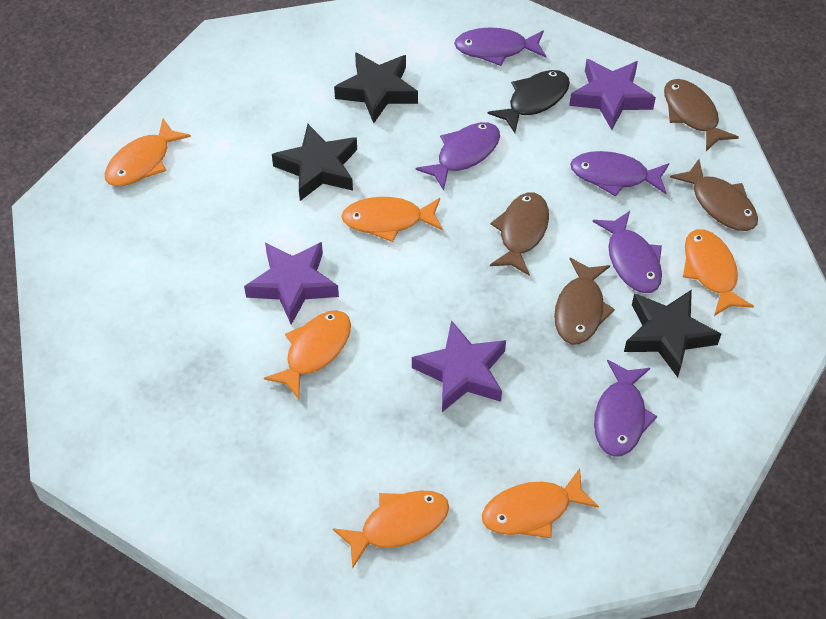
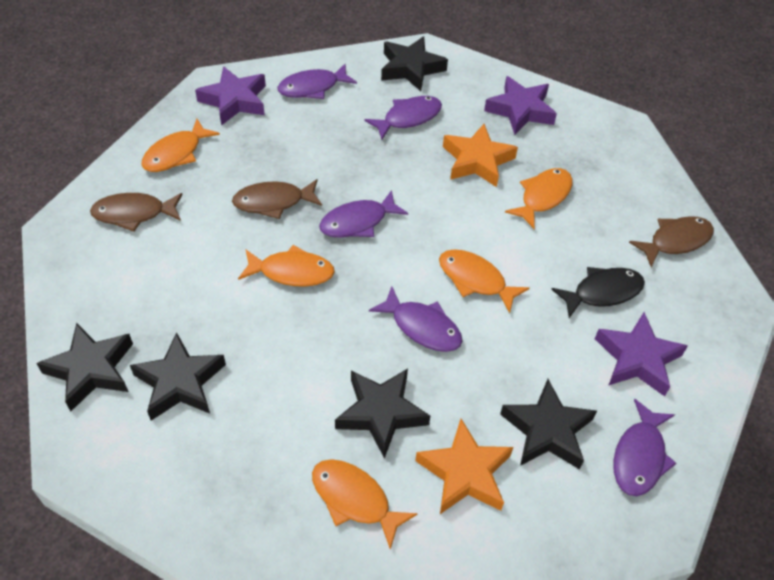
black star: 3 -> 5
brown fish: 4 -> 3
orange fish: 6 -> 5
orange star: 0 -> 2

